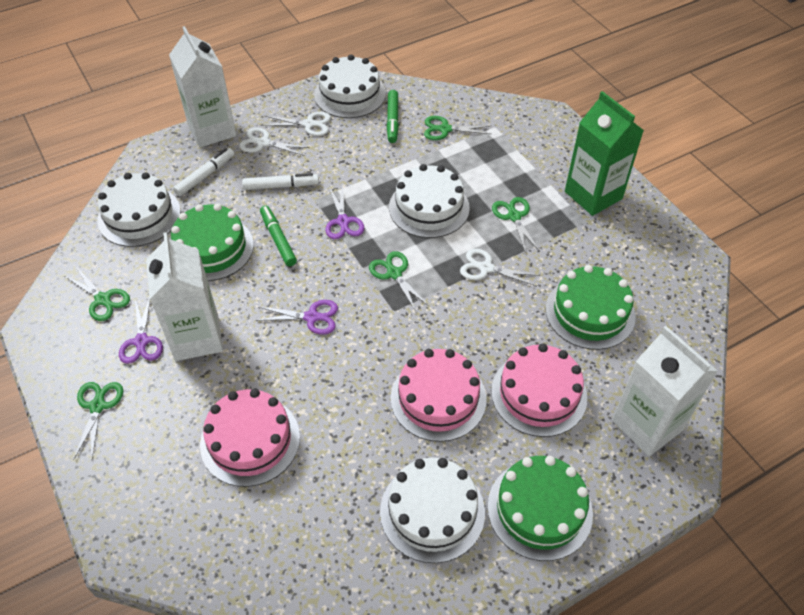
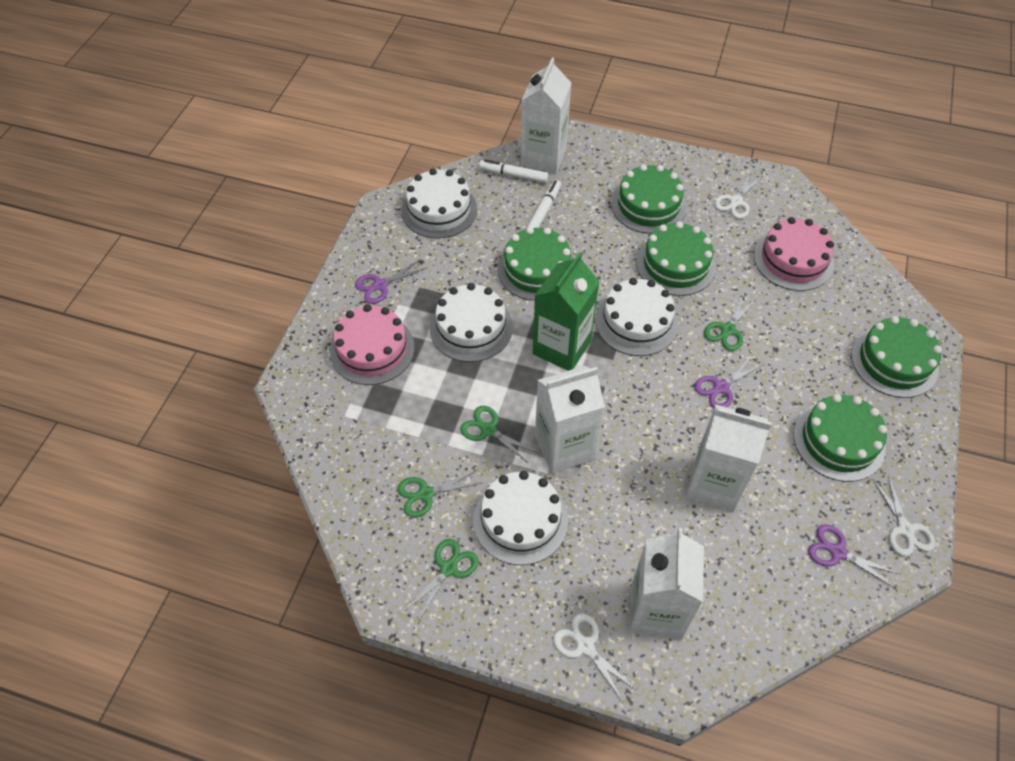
green cake: 3 -> 5
green marker: 2 -> 0
green scissors: 5 -> 4
pink cake: 3 -> 2
white carton: 3 -> 4

